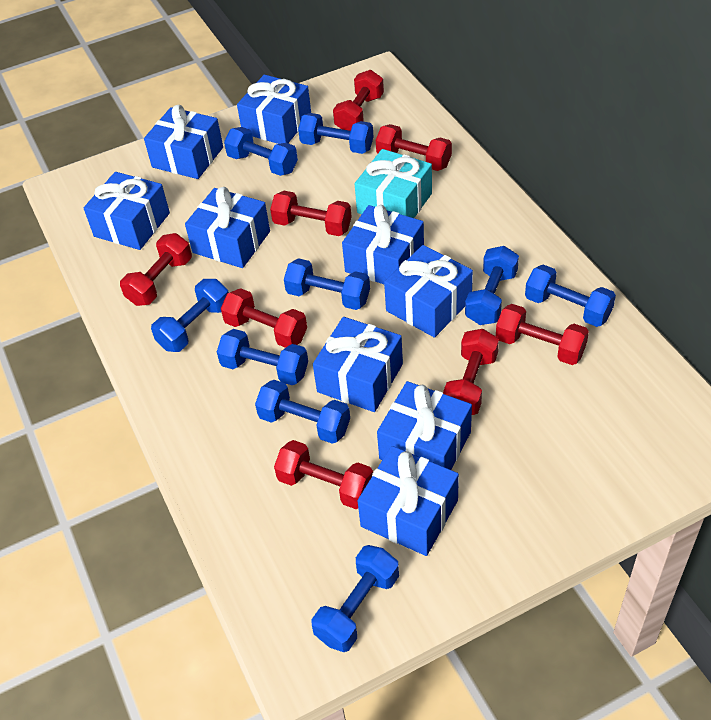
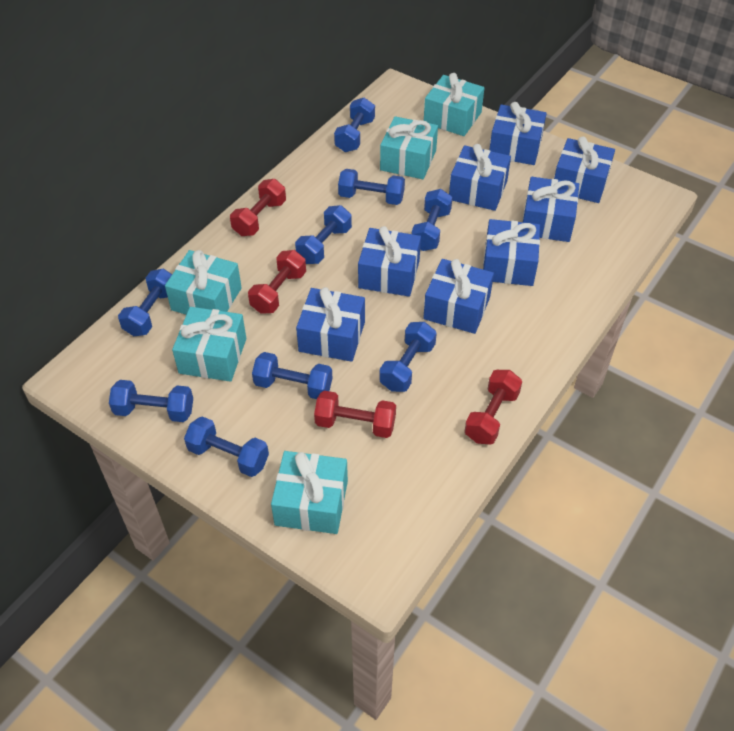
blue gift: 9 -> 8
red dumbbell: 8 -> 4
turquoise gift: 1 -> 5

